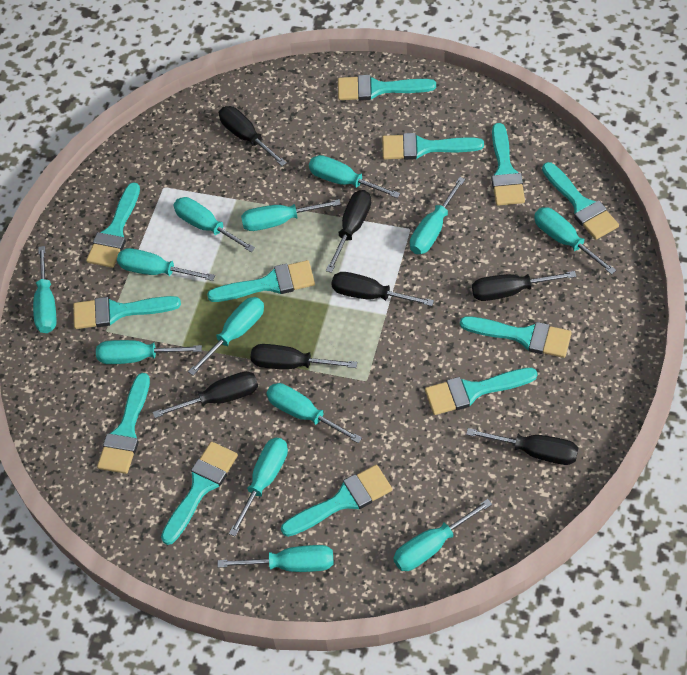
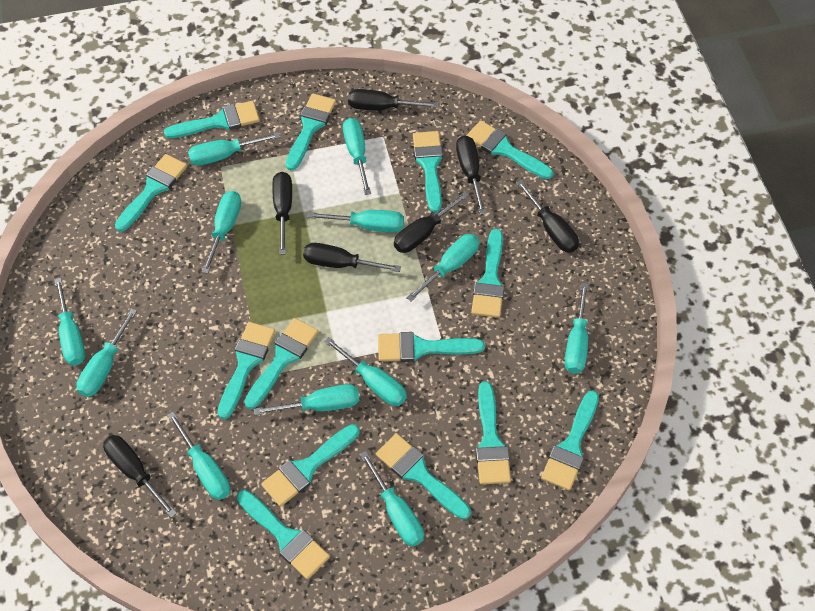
turquoise brush: 12 -> 14
turquoise screwdriver: 13 -> 12

